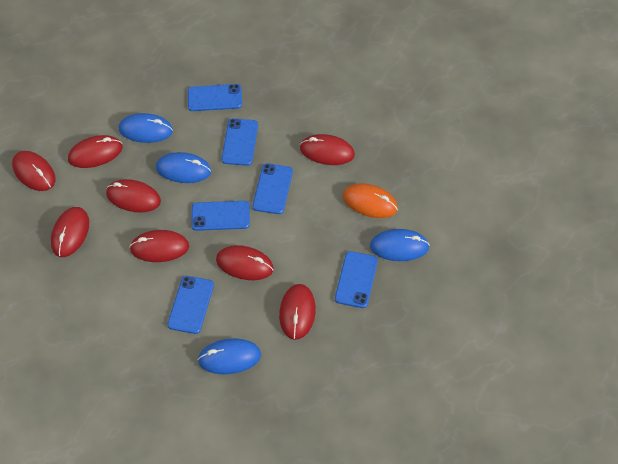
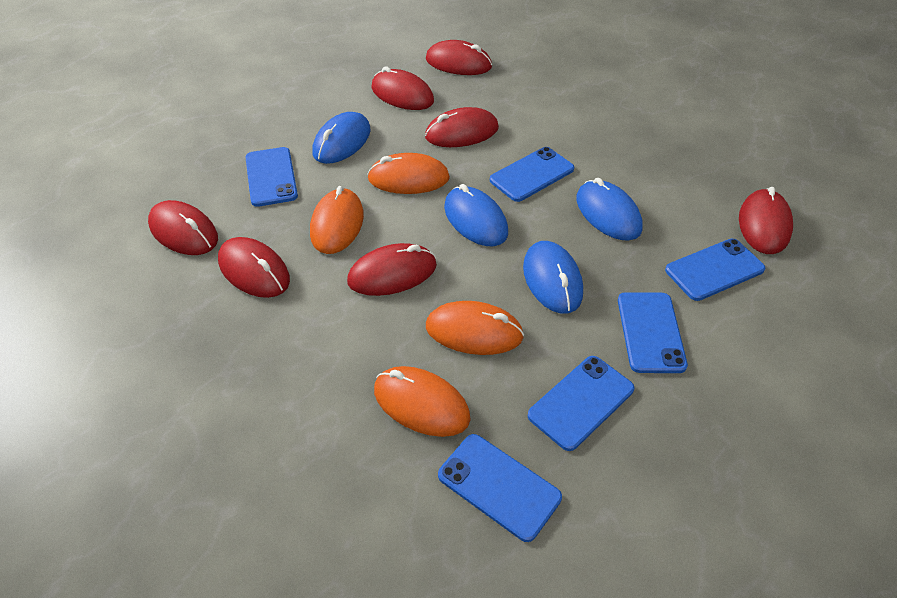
orange mouse: 1 -> 4
red mouse: 8 -> 7

